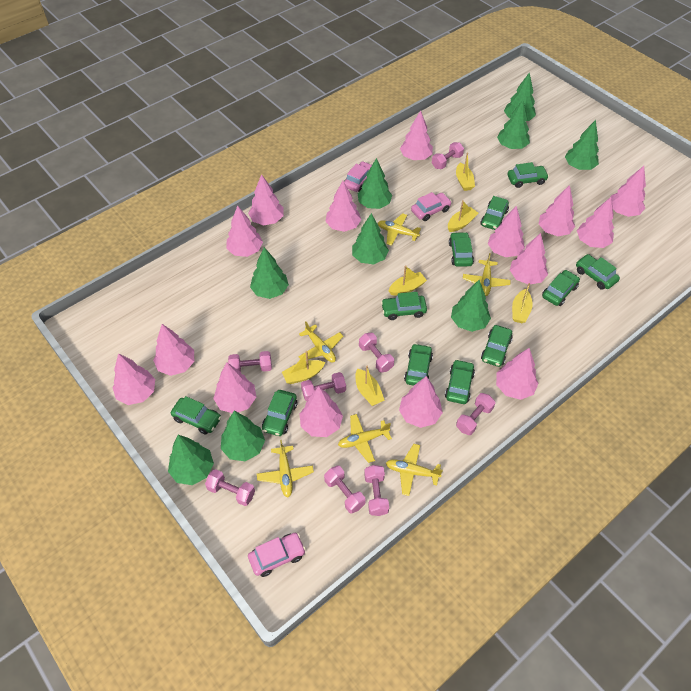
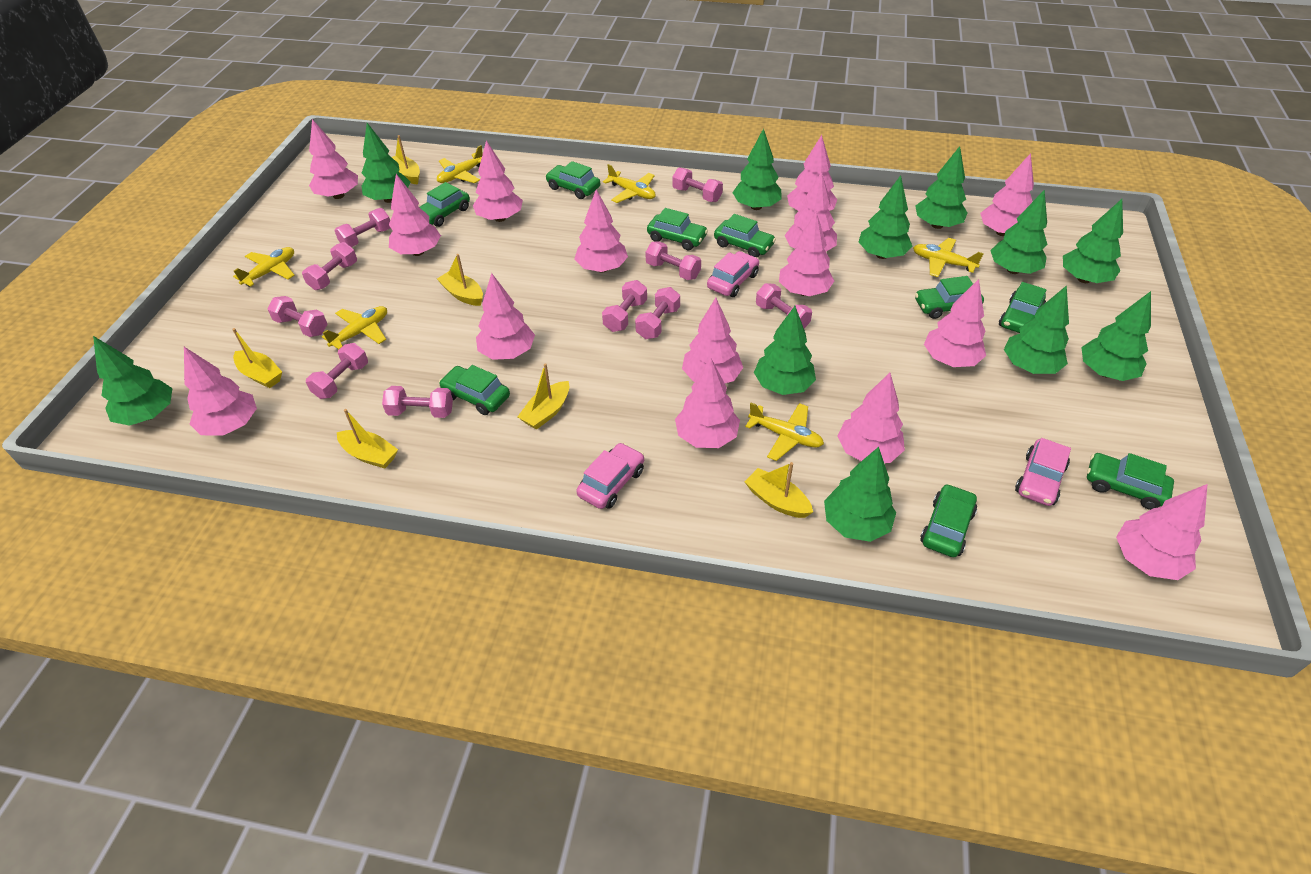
green car: 11 -> 9
green tree: 9 -> 11
pink dumbbell: 8 -> 10

